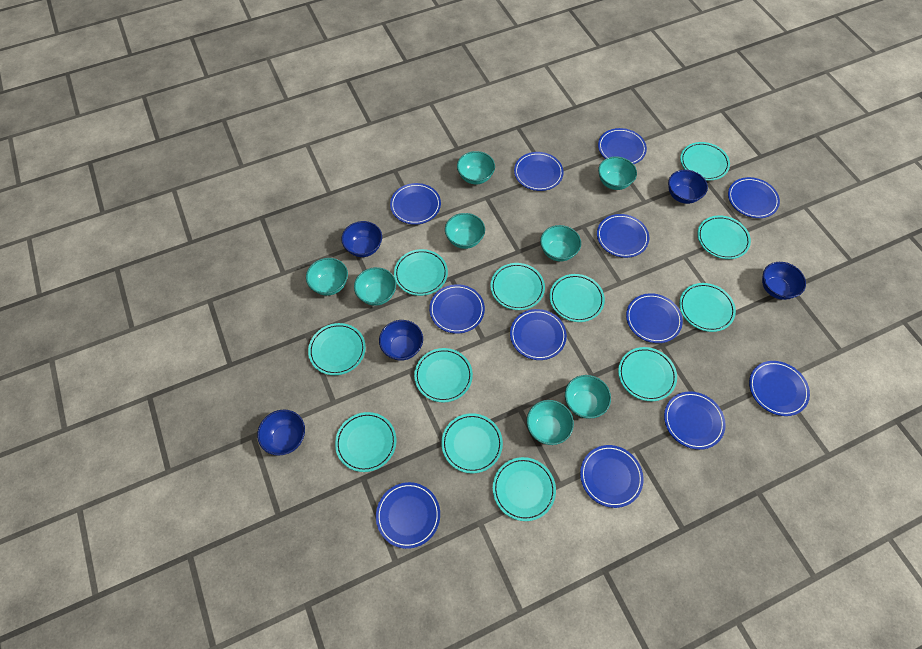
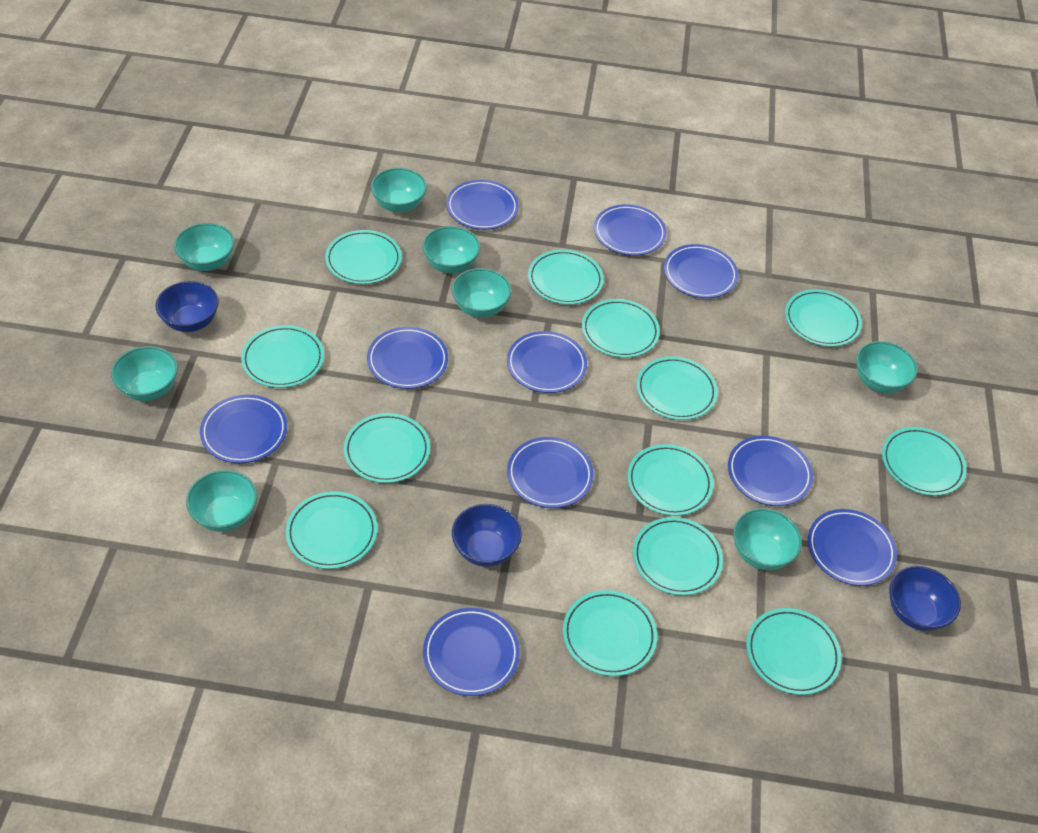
blue bowl: 5 -> 3
blue plate: 12 -> 10
turquoise plate: 12 -> 13

